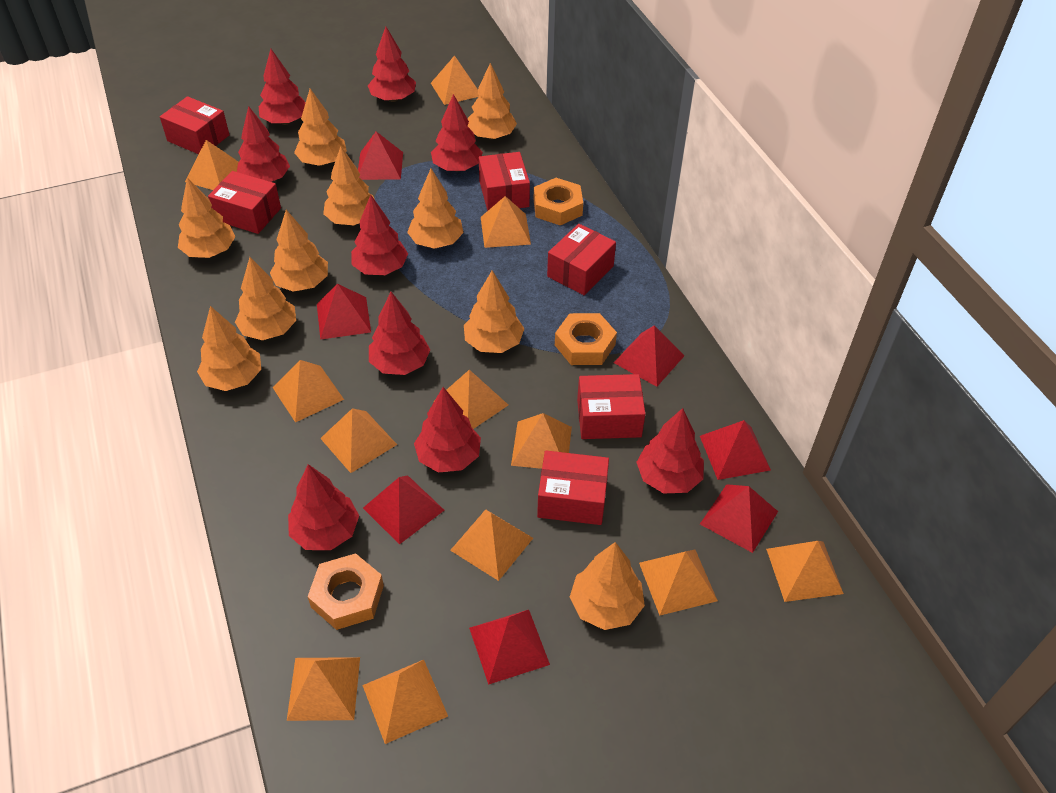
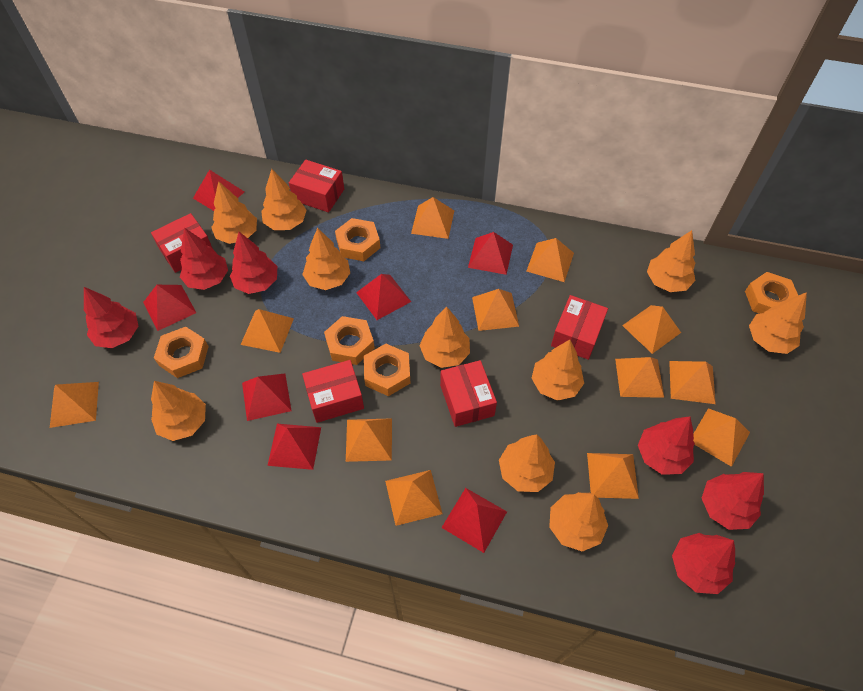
orange nut: 3 -> 5
red box: 6 -> 5
red tree: 9 -> 6

